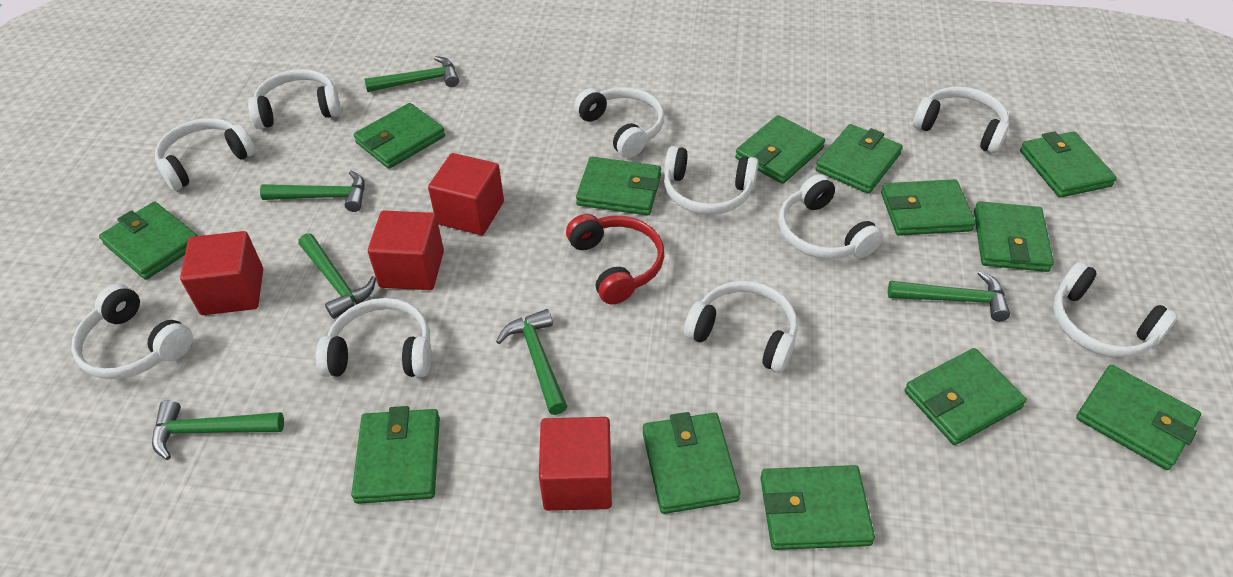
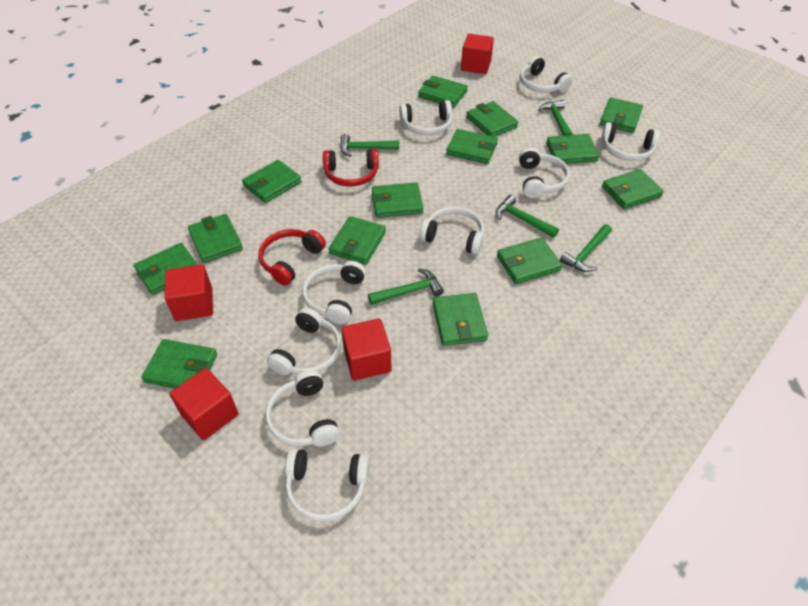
green hammer: 6 -> 5
green wallet: 13 -> 14
red headphones: 1 -> 2
white headphones: 10 -> 9

